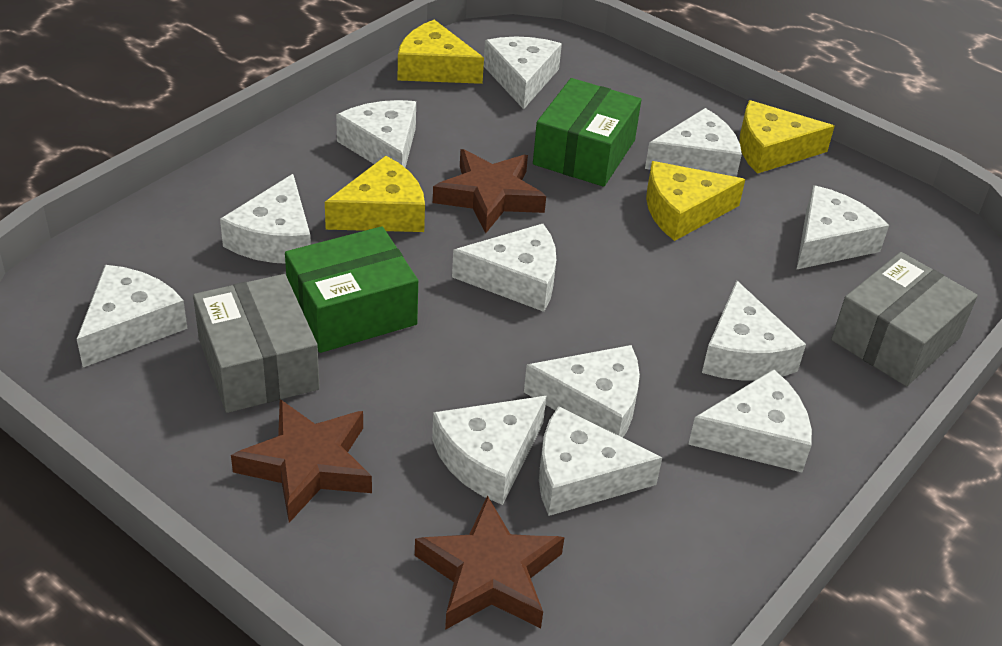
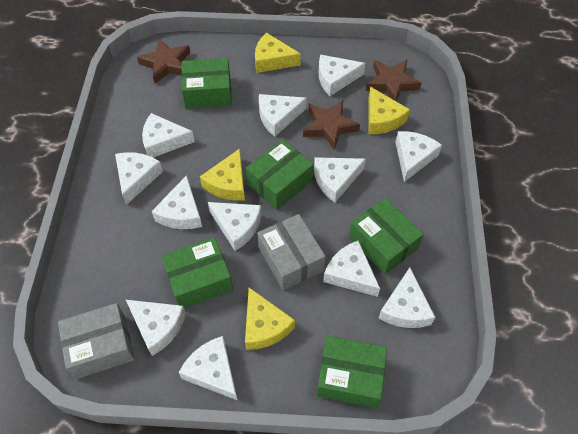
green box: 2 -> 5

